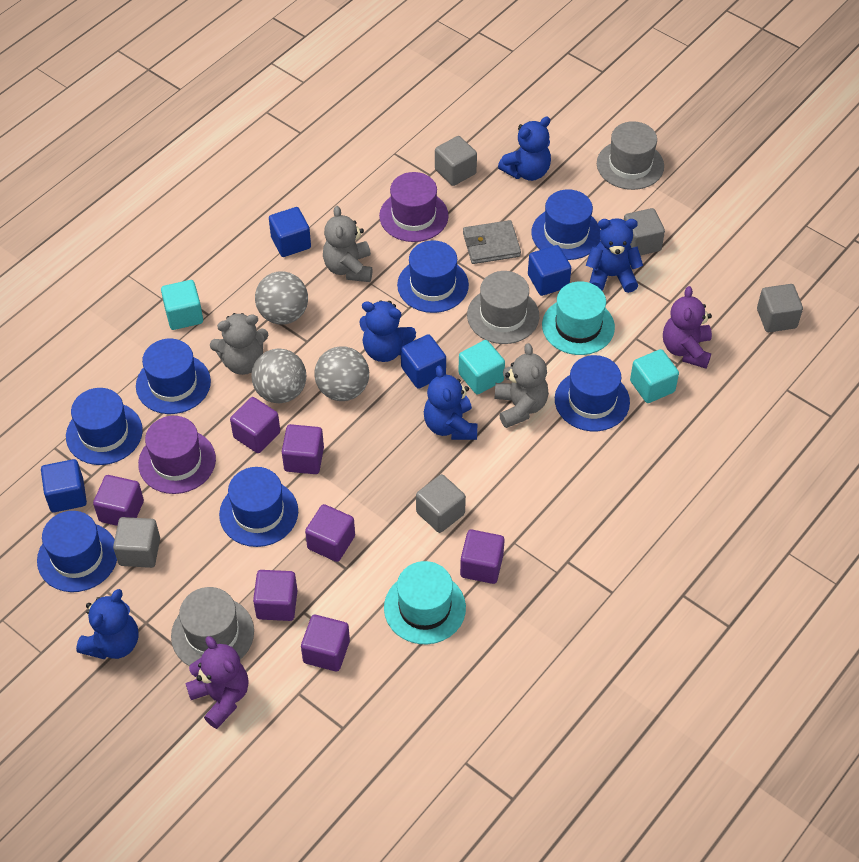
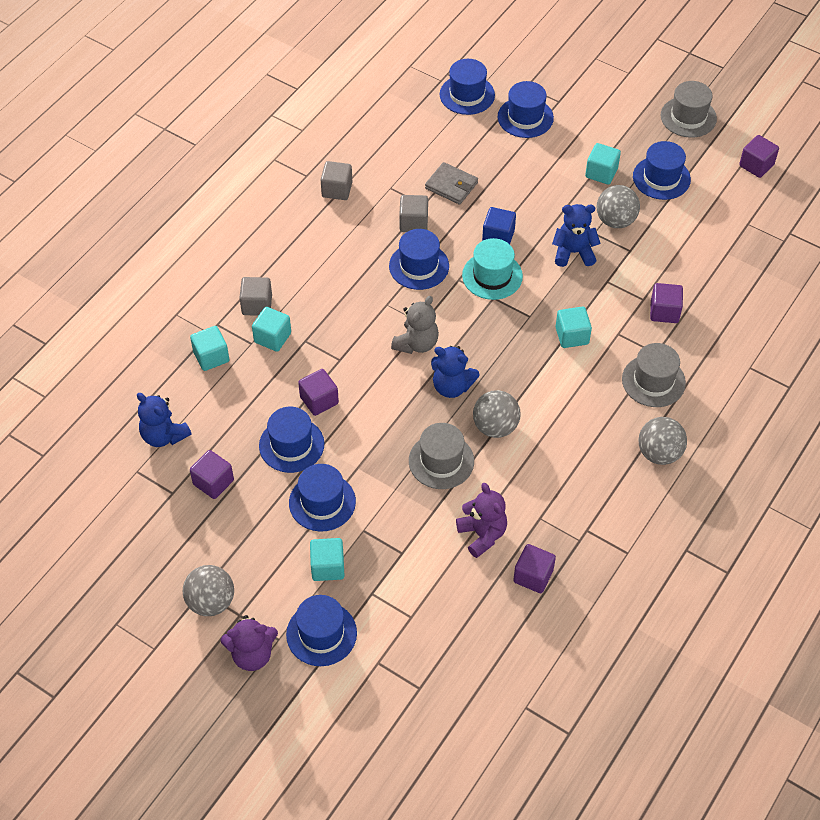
blue cube: 4 -> 1
blue teddy bear: 5 -> 3
grey ball: 3 -> 4
grey cube: 5 -> 3
grey teddy bear: 3 -> 1
purple cube: 7 -> 5
purple hat: 2 -> 0
turquoise cube: 3 -> 5
turquoise hat: 2 -> 1

